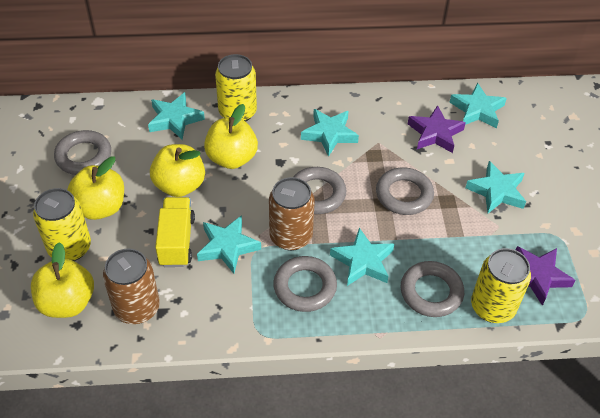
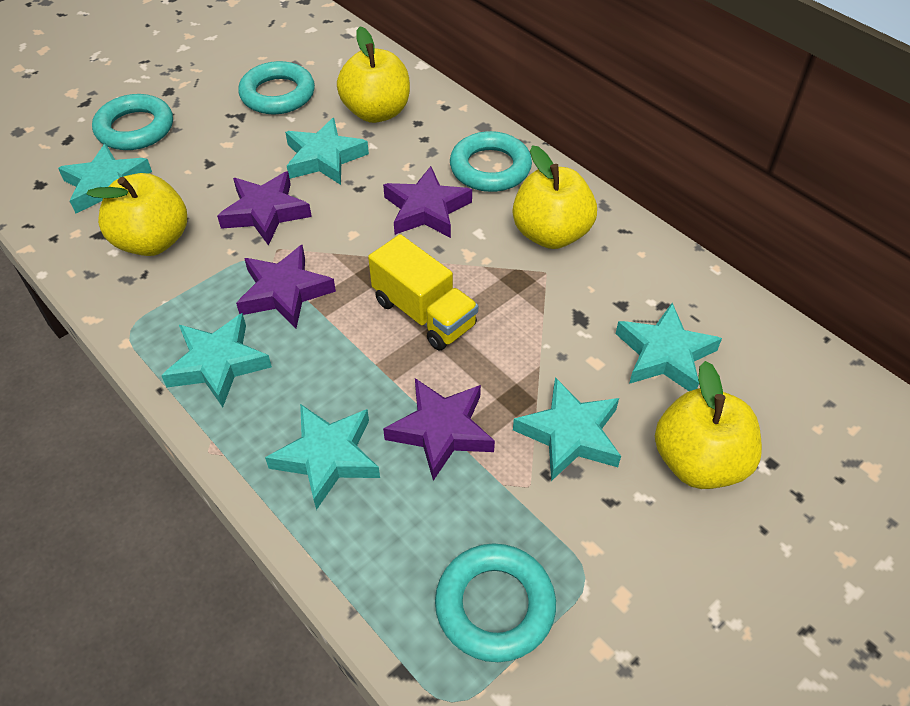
brown can: 2 -> 0
grey ring: 5 -> 0
purple star: 2 -> 4
turquoise ring: 0 -> 4
yellow can: 3 -> 0

